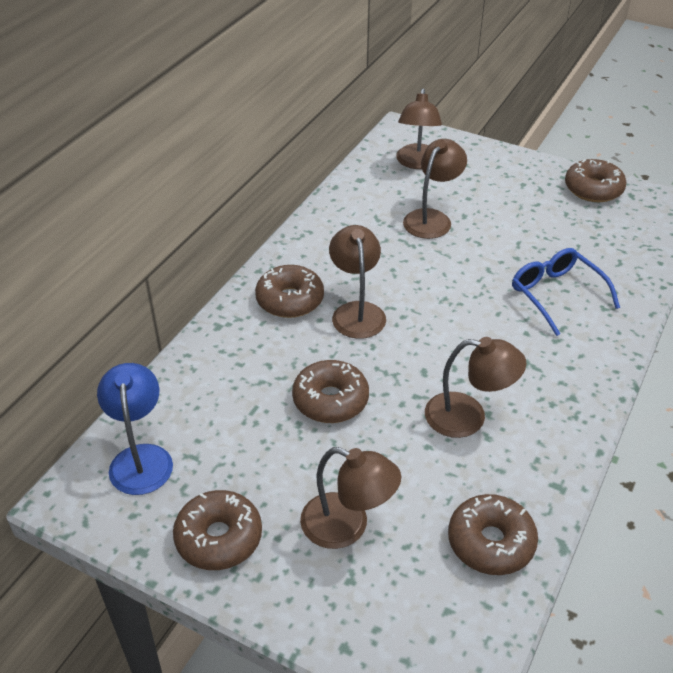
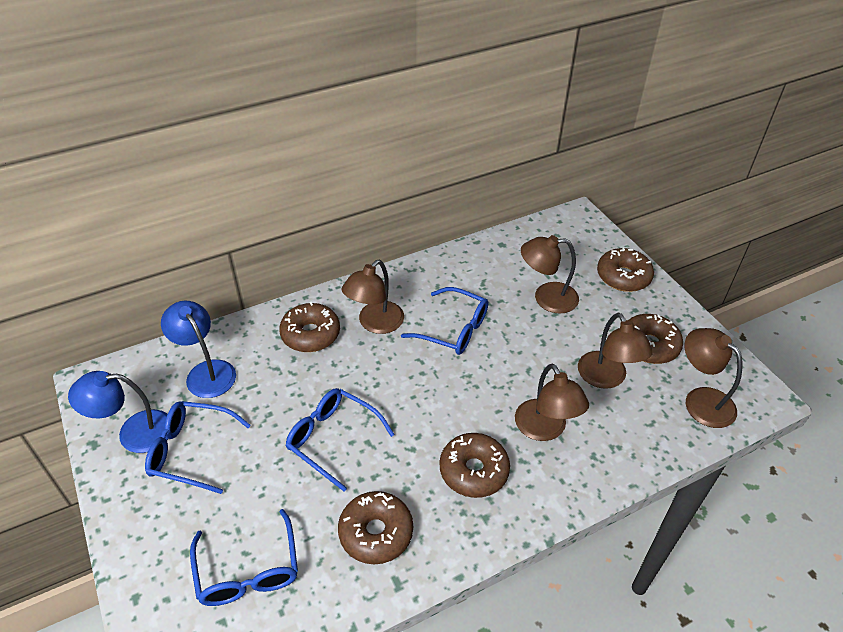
blue glasses: 1 -> 4
blue lamp: 1 -> 2

